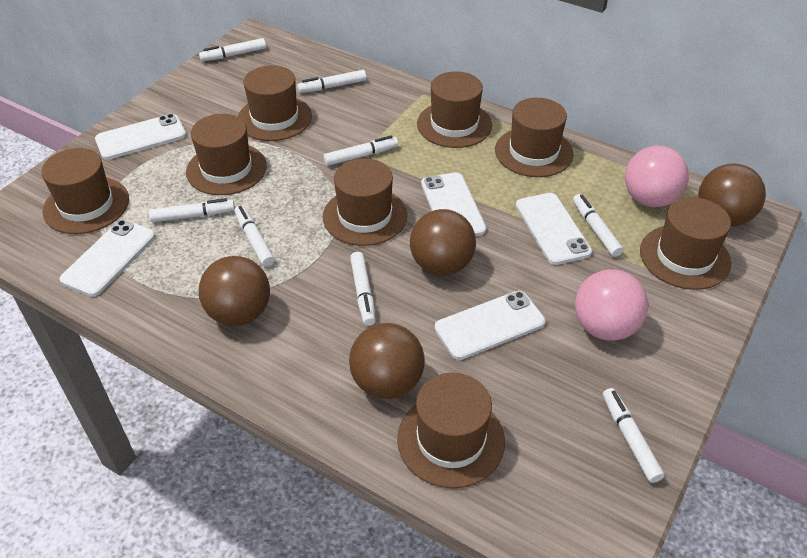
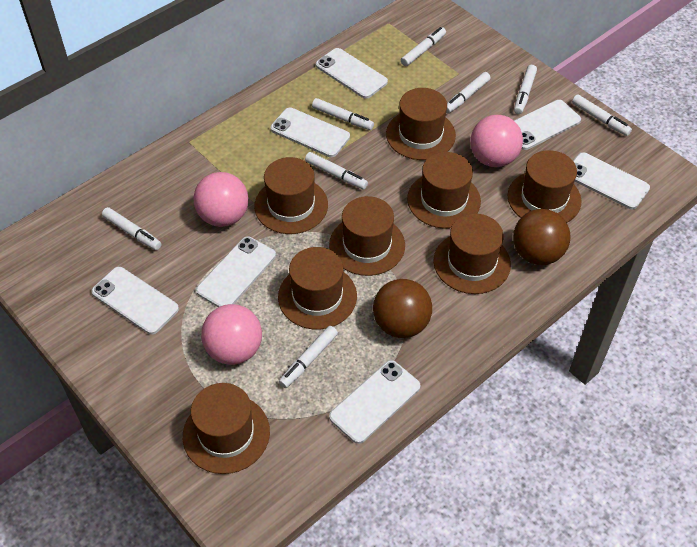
brown ball: 4 -> 2
pink ball: 2 -> 3
white phone: 5 -> 7

